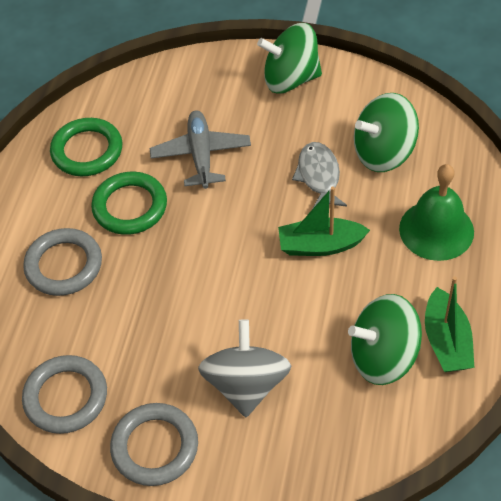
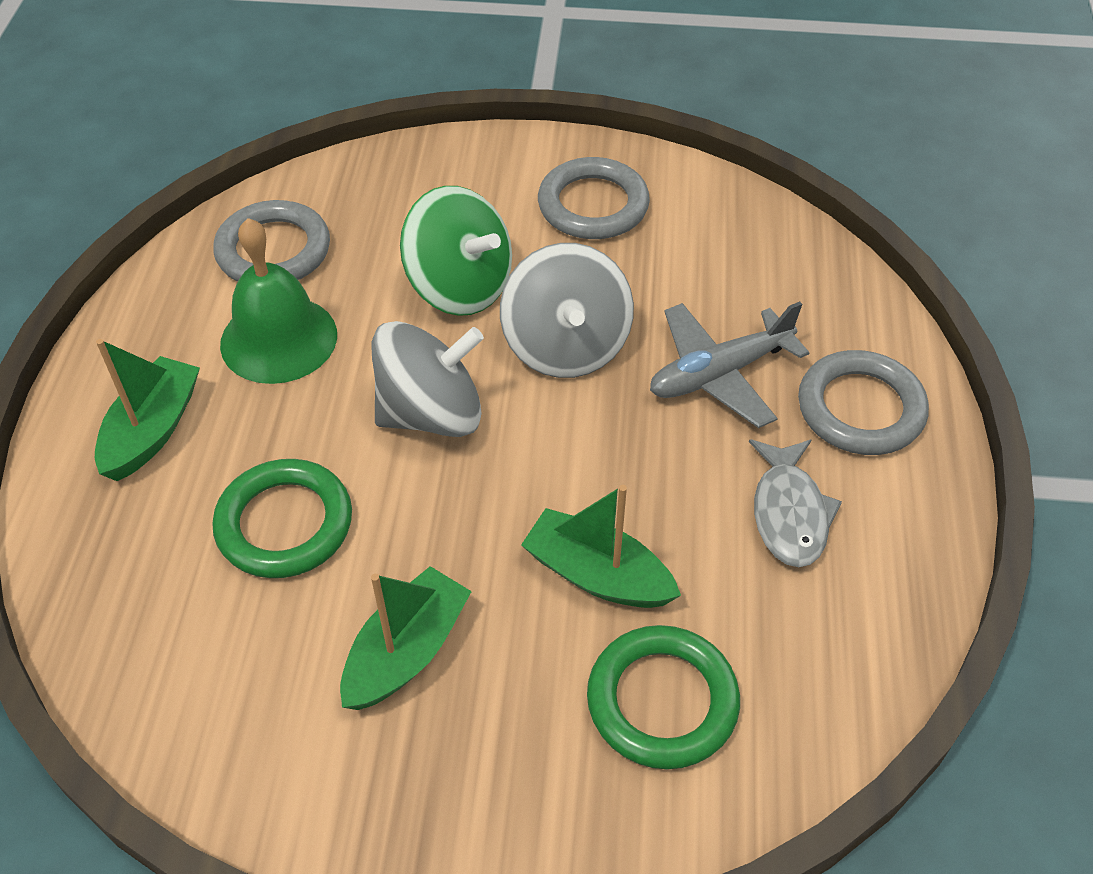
green boat: 2 -> 3
green spinning top: 3 -> 1
grey spinning top: 1 -> 2

